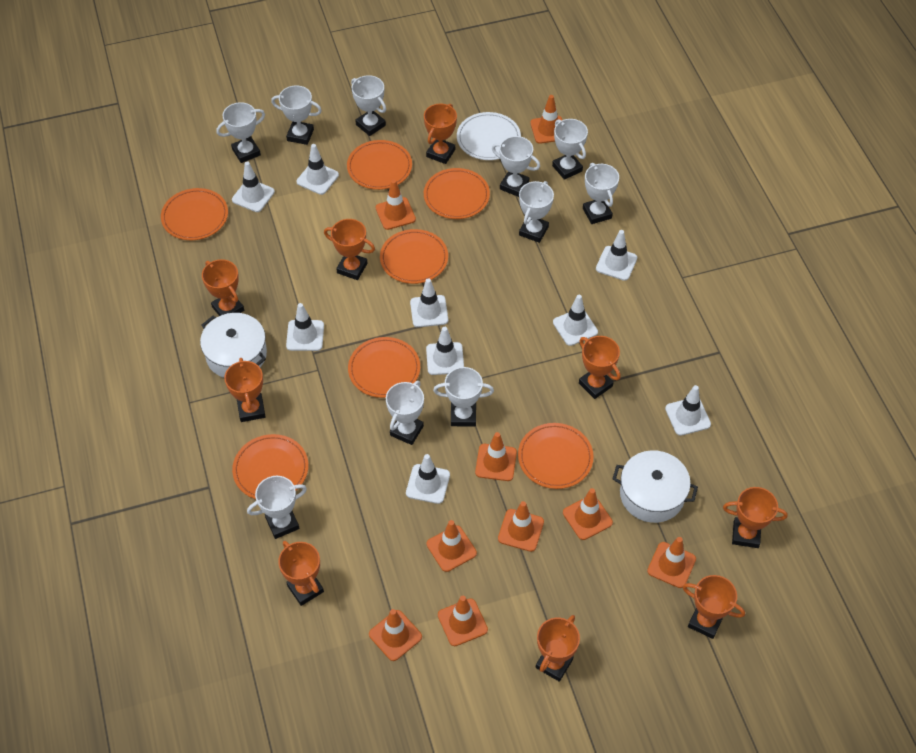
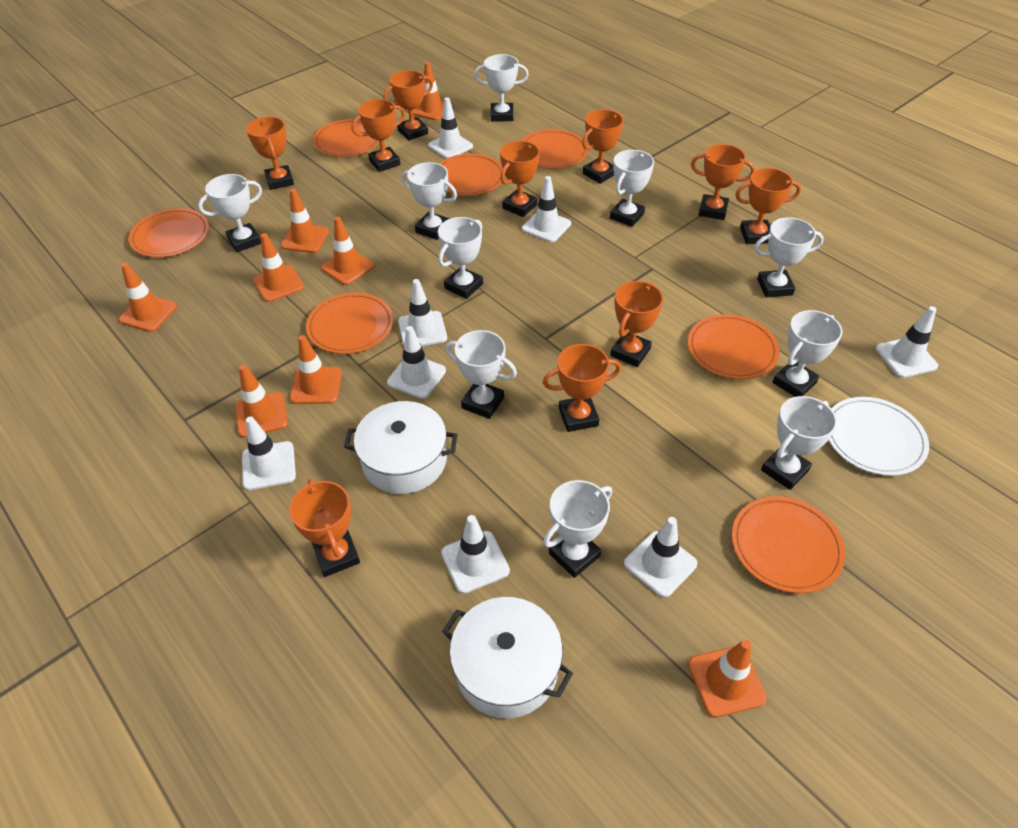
orange traffic cone: 9 -> 8
orange trophy: 9 -> 10
white traffic cone: 9 -> 8

